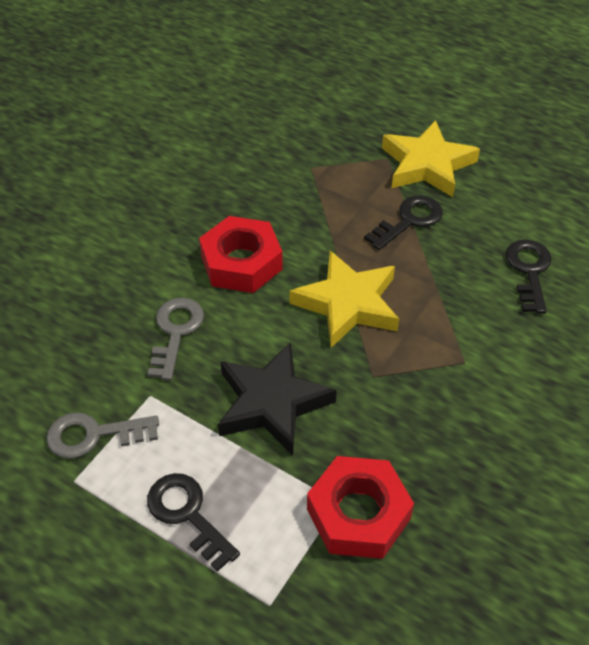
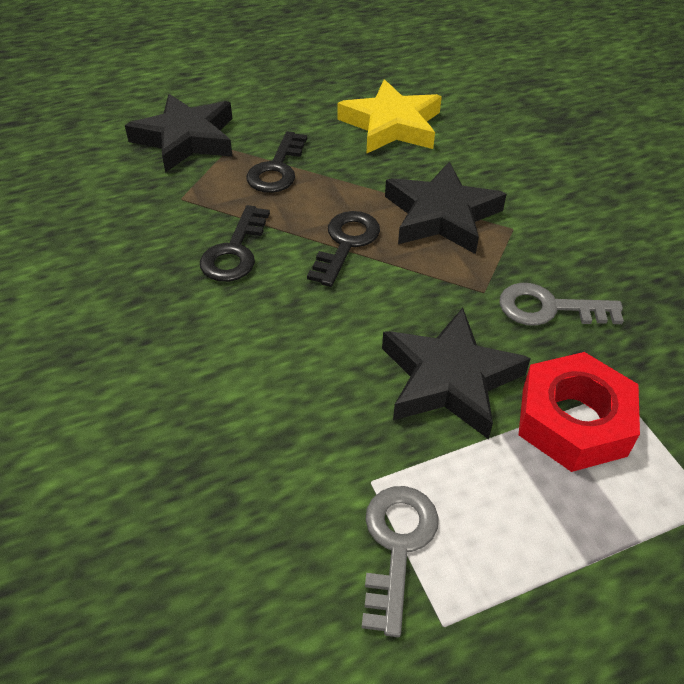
black star: 1 -> 3
red nut: 2 -> 1
yellow star: 2 -> 1

